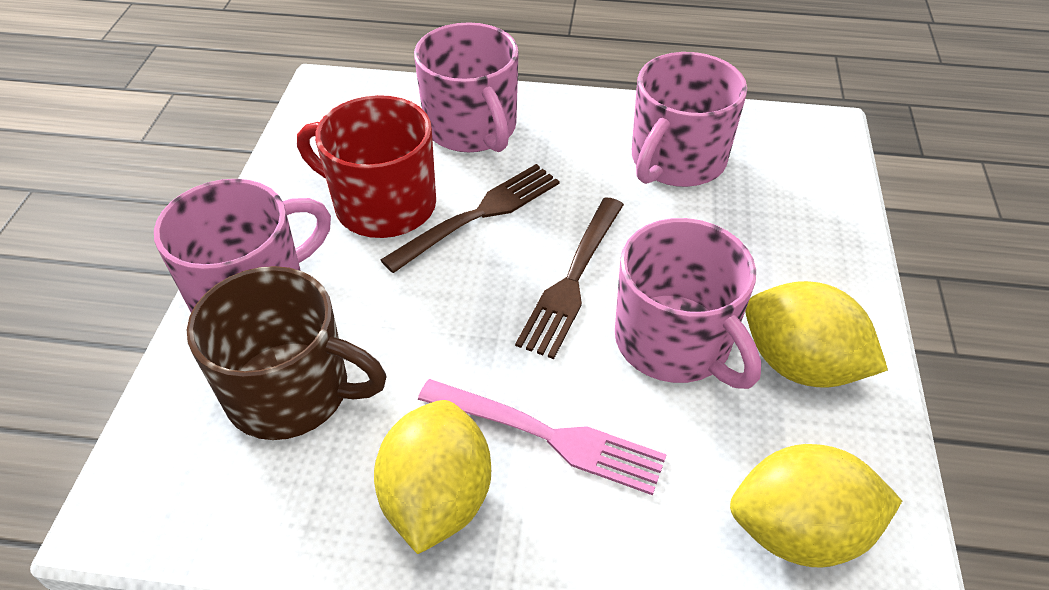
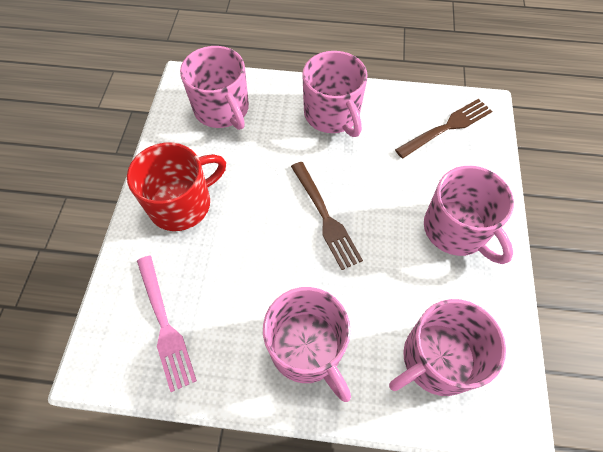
brown mug: 1 -> 0
pink mug: 4 -> 5
yellow lemon: 3 -> 0

